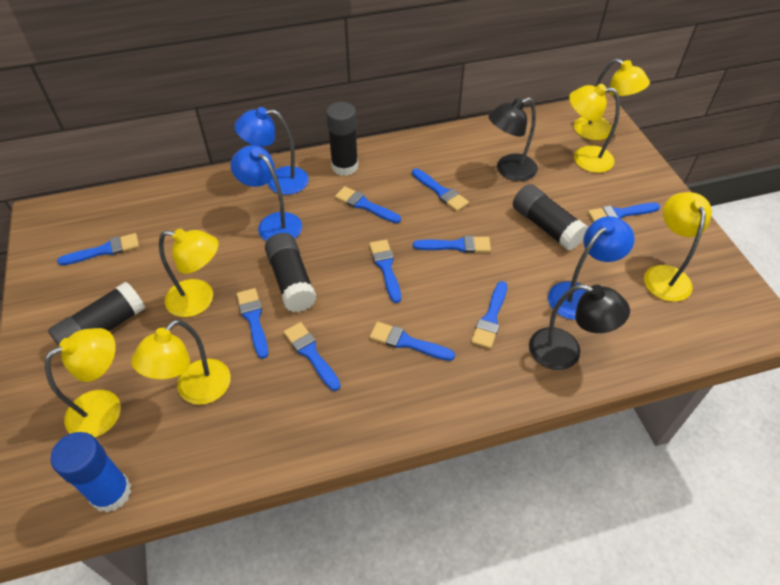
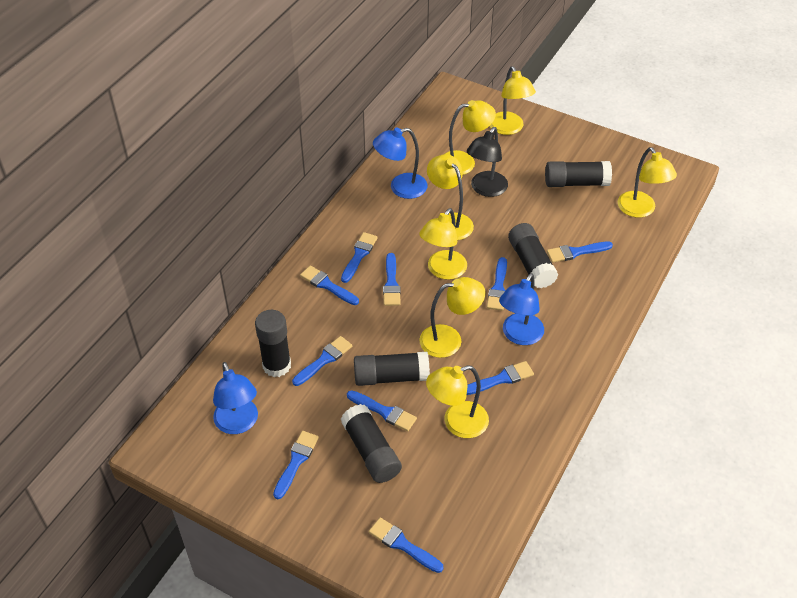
black glue stick: 4 -> 5
black lamp: 2 -> 1
blue glue stick: 1 -> 0
yellow lamp: 6 -> 7

